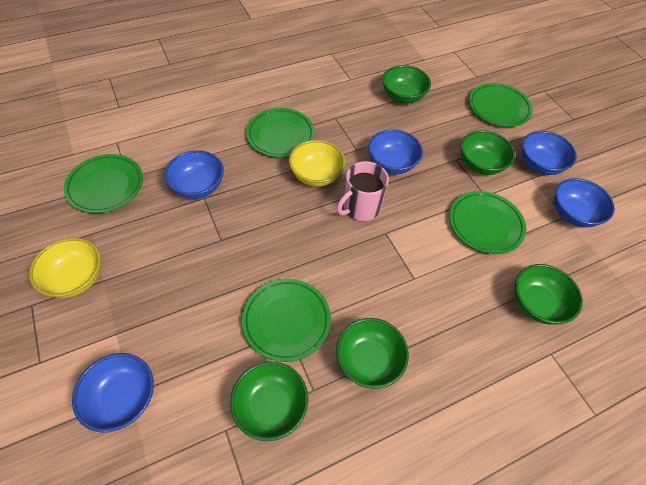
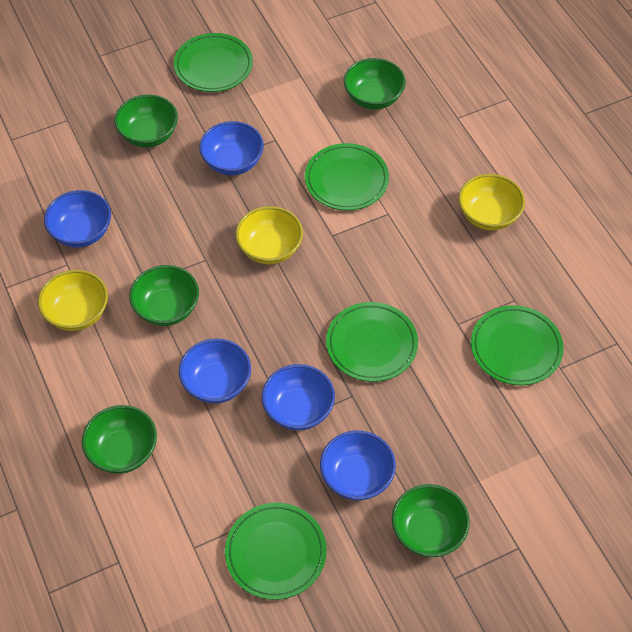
pink mug: 1 -> 0
yellow bowl: 2 -> 3

